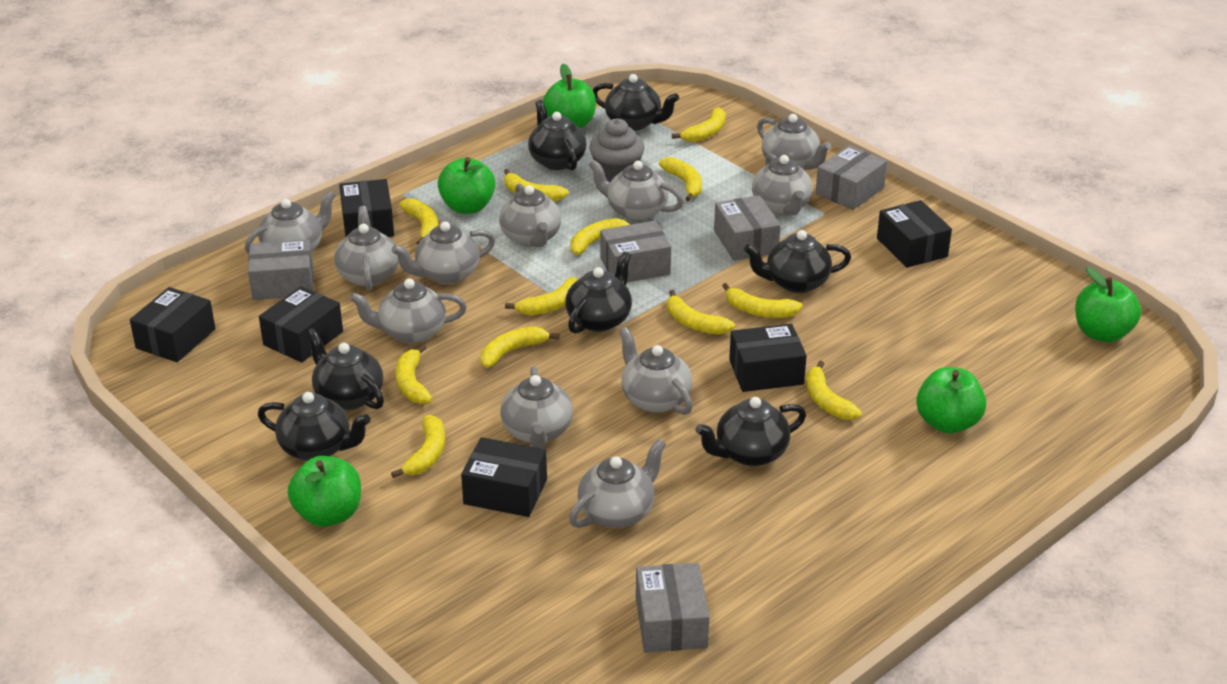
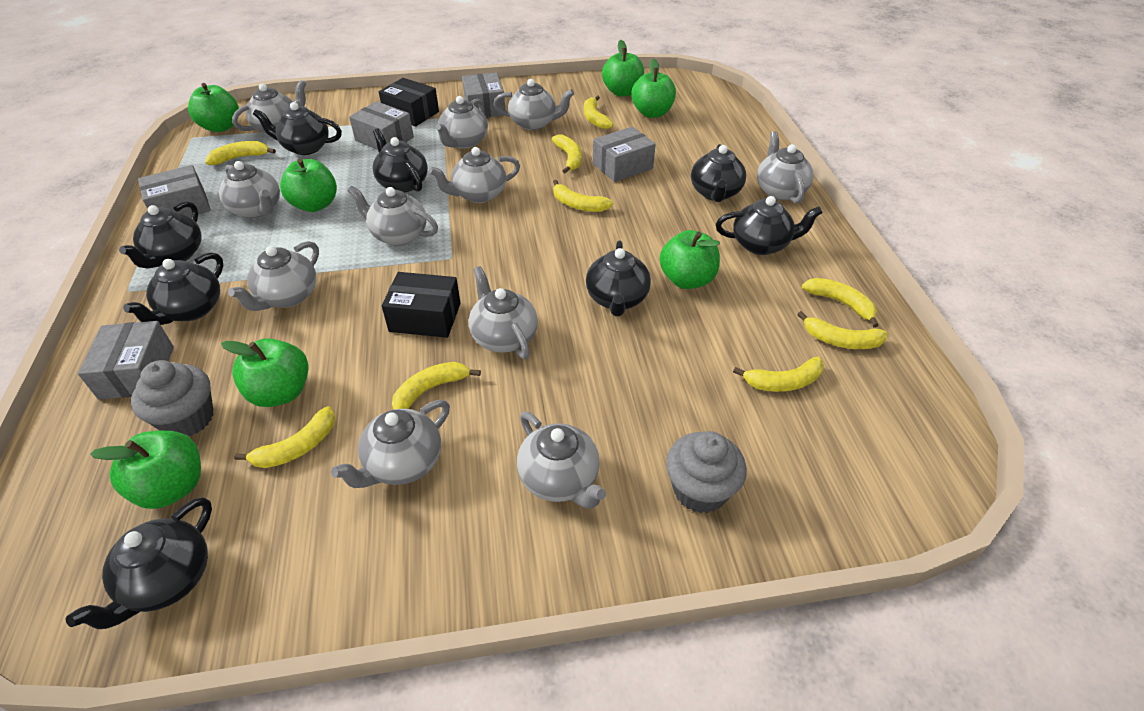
black box: 6 -> 2
black teapot: 7 -> 8
green apple: 5 -> 7
grey cupcake: 1 -> 2
yellow banana: 12 -> 9

